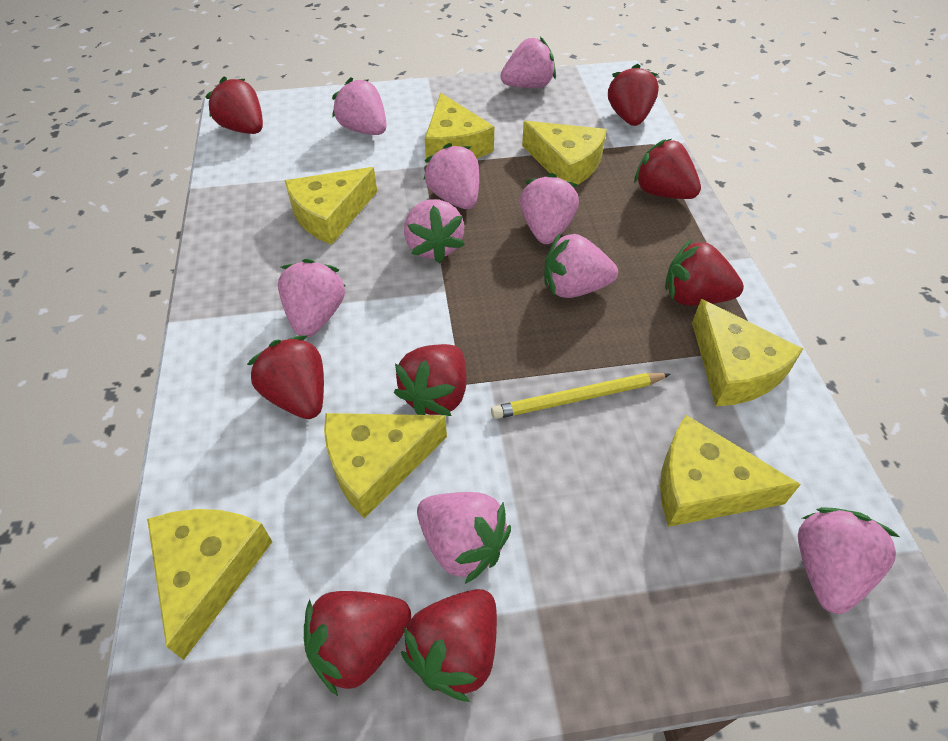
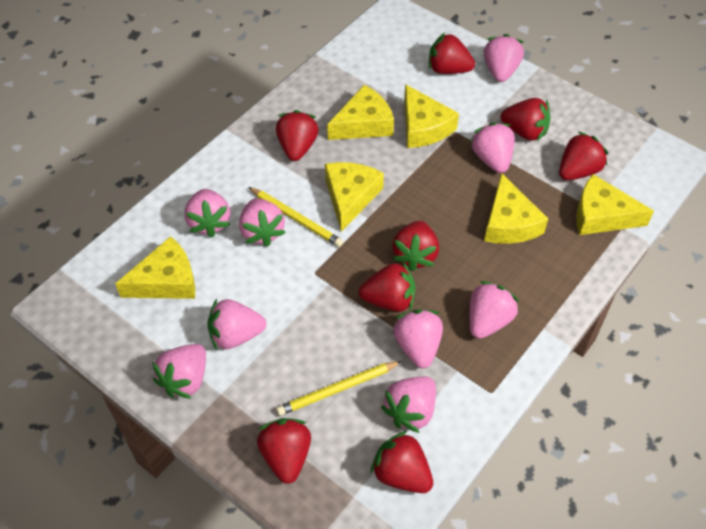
yellow cheese: 7 -> 6
yellow pencil: 1 -> 2

